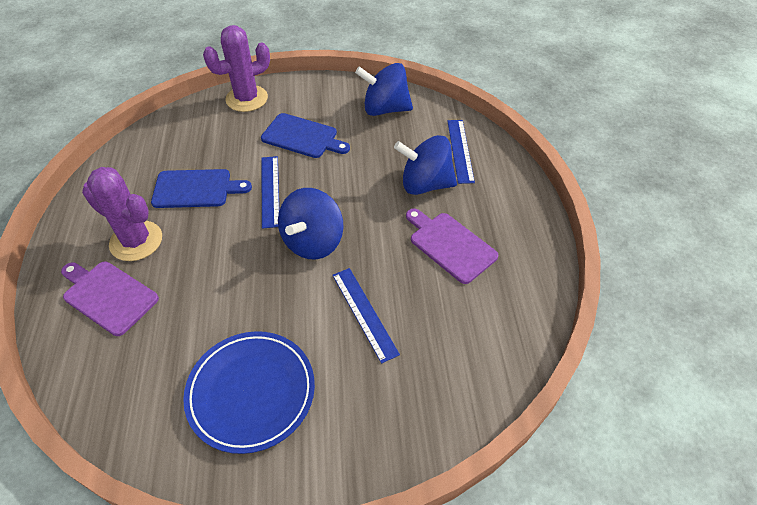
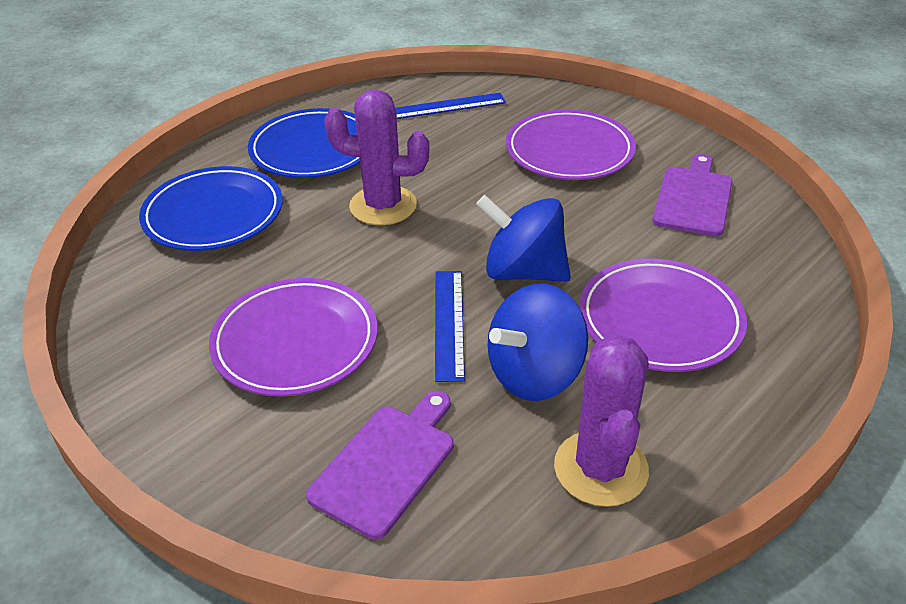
blue cutting board: 2 -> 0
blue plate: 1 -> 2
blue ruler: 3 -> 2
blue spinning top: 3 -> 2
purple plate: 0 -> 3

